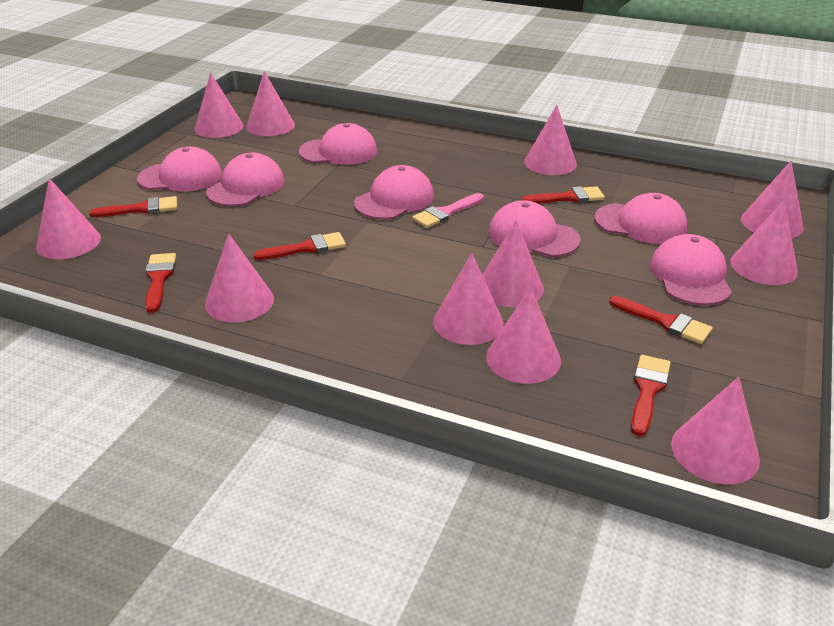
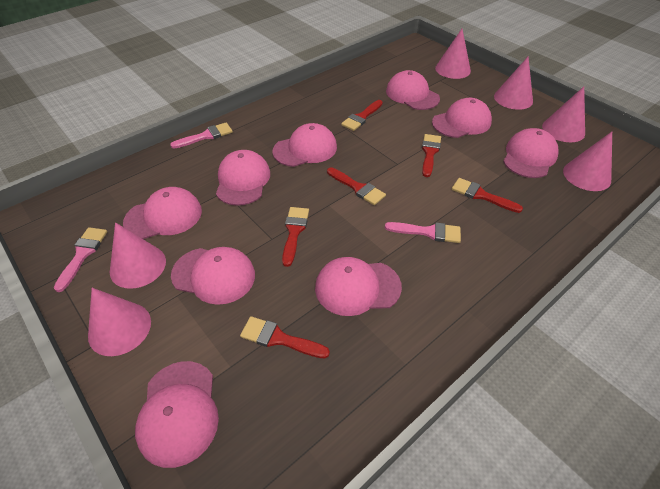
pink brush: 1 -> 3
pink cap: 7 -> 9
pink cone: 11 -> 6

